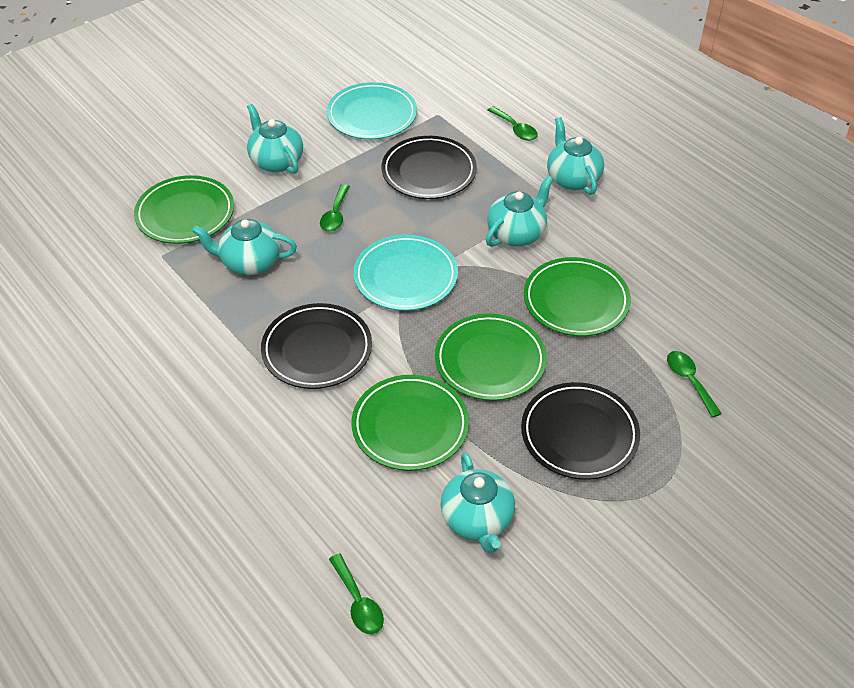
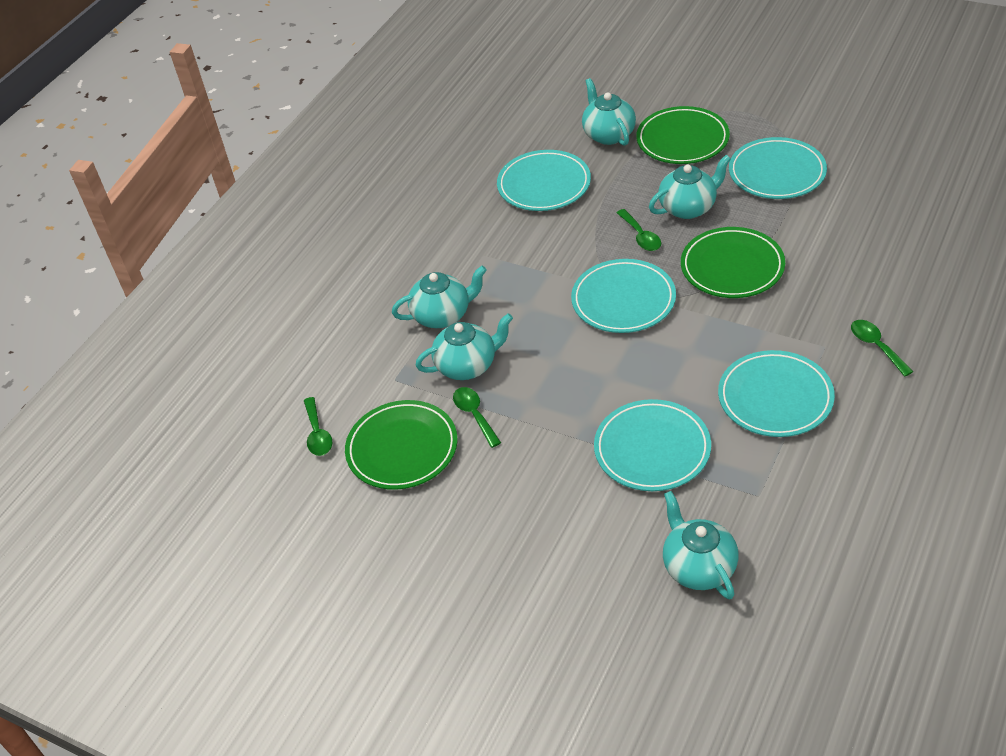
black plate: 3 -> 0
green plate: 4 -> 3
turquoise plate: 2 -> 5

